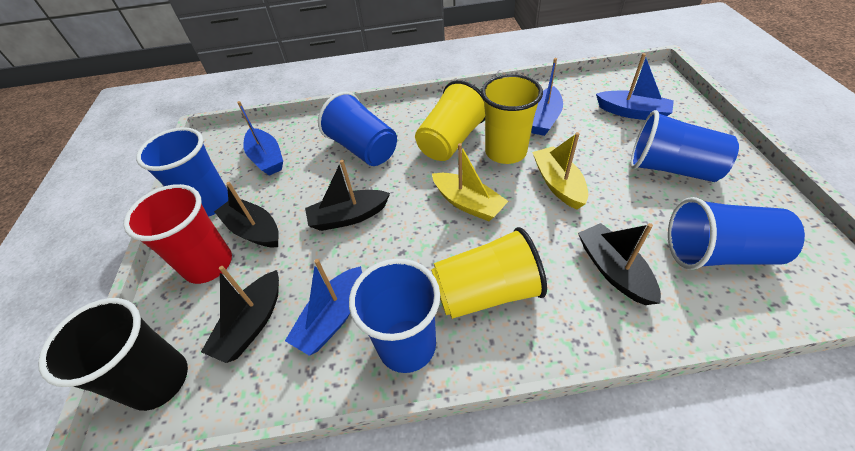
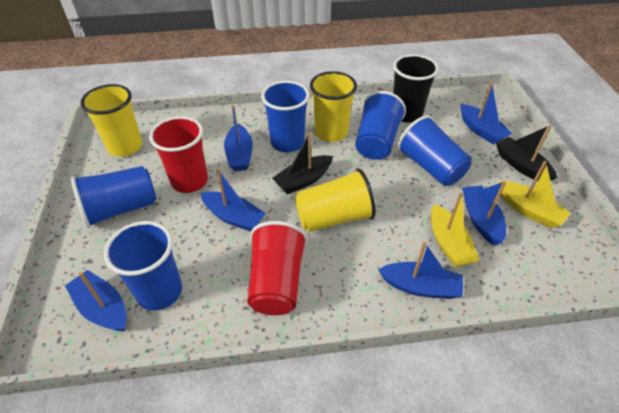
black boat: 4 -> 2
blue boat: 4 -> 6
red cup: 1 -> 2

